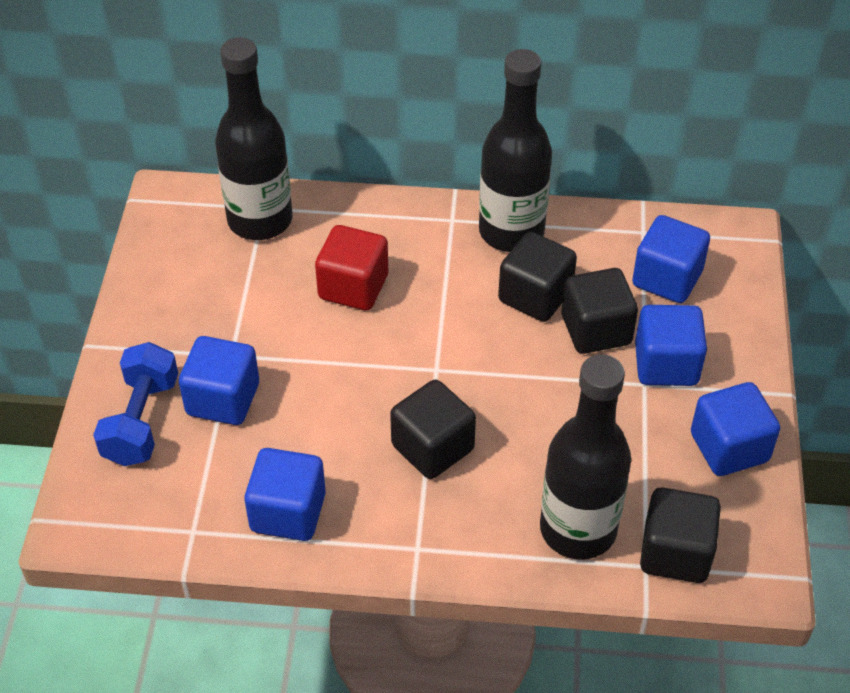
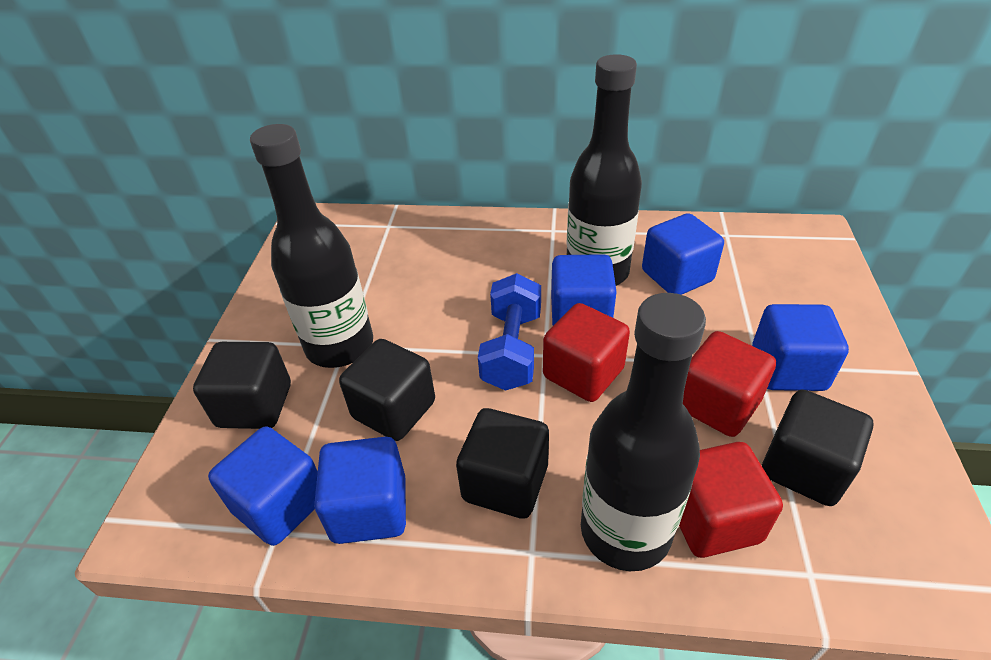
red cube: 1 -> 3

